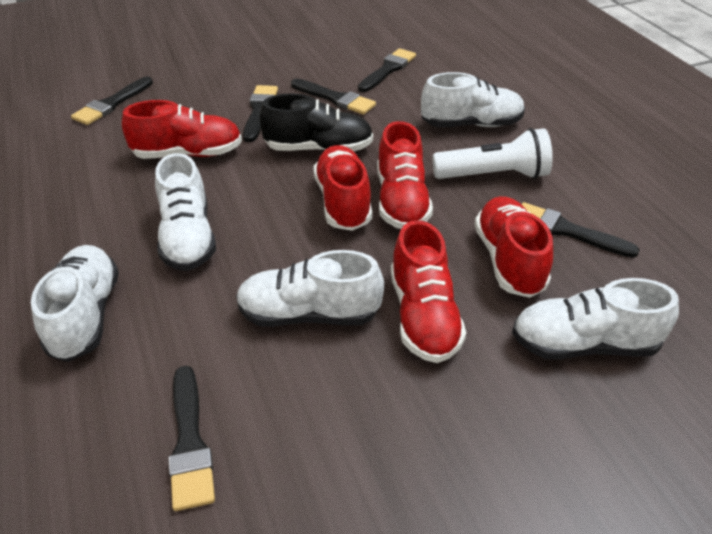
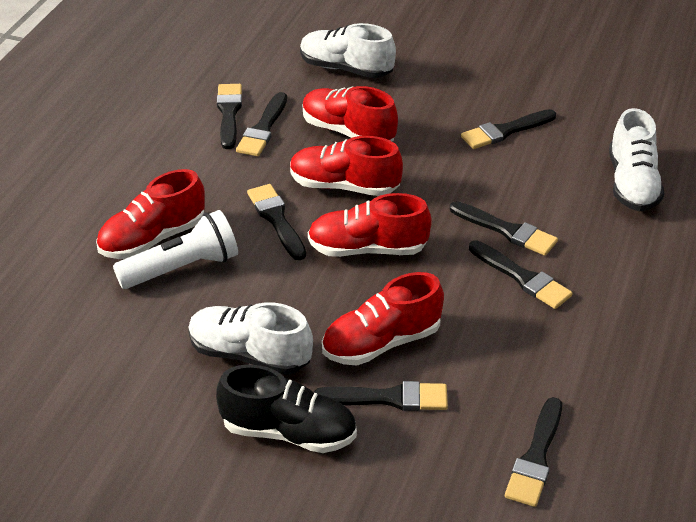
black brush: 6 -> 8
white shoe: 5 -> 3

